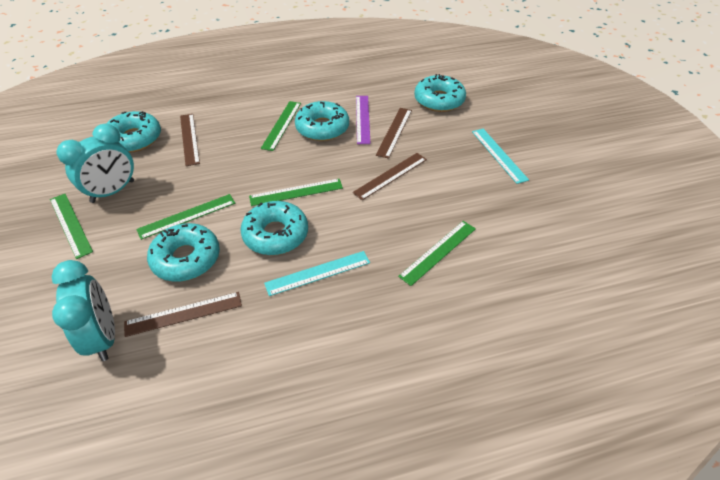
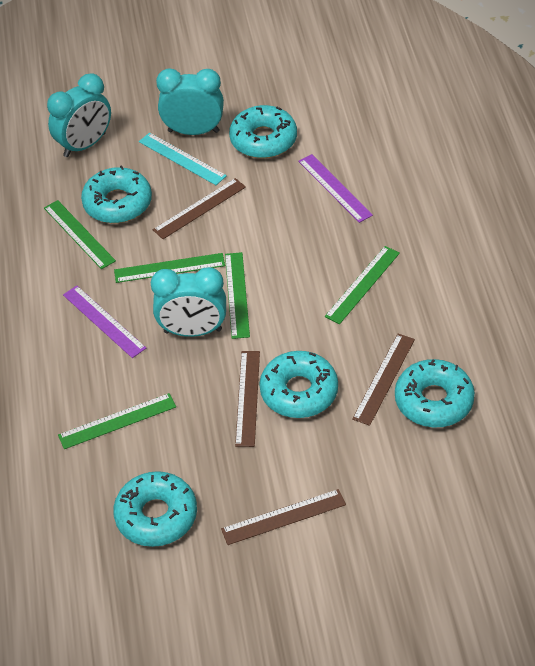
purple ruler: 1 -> 2
turquoise clock: 2 -> 3
turquoise ruler: 2 -> 1

